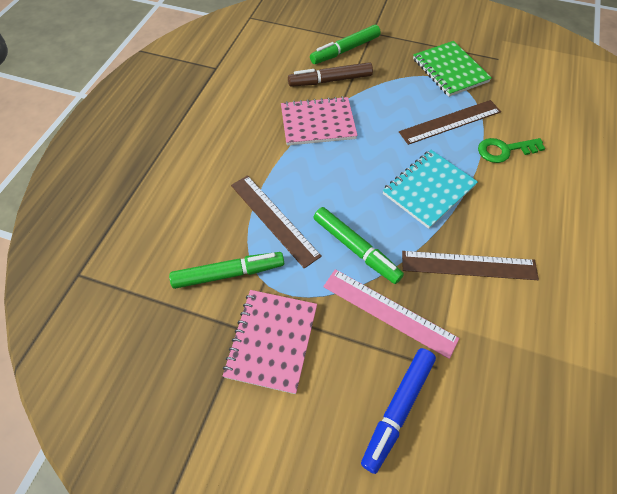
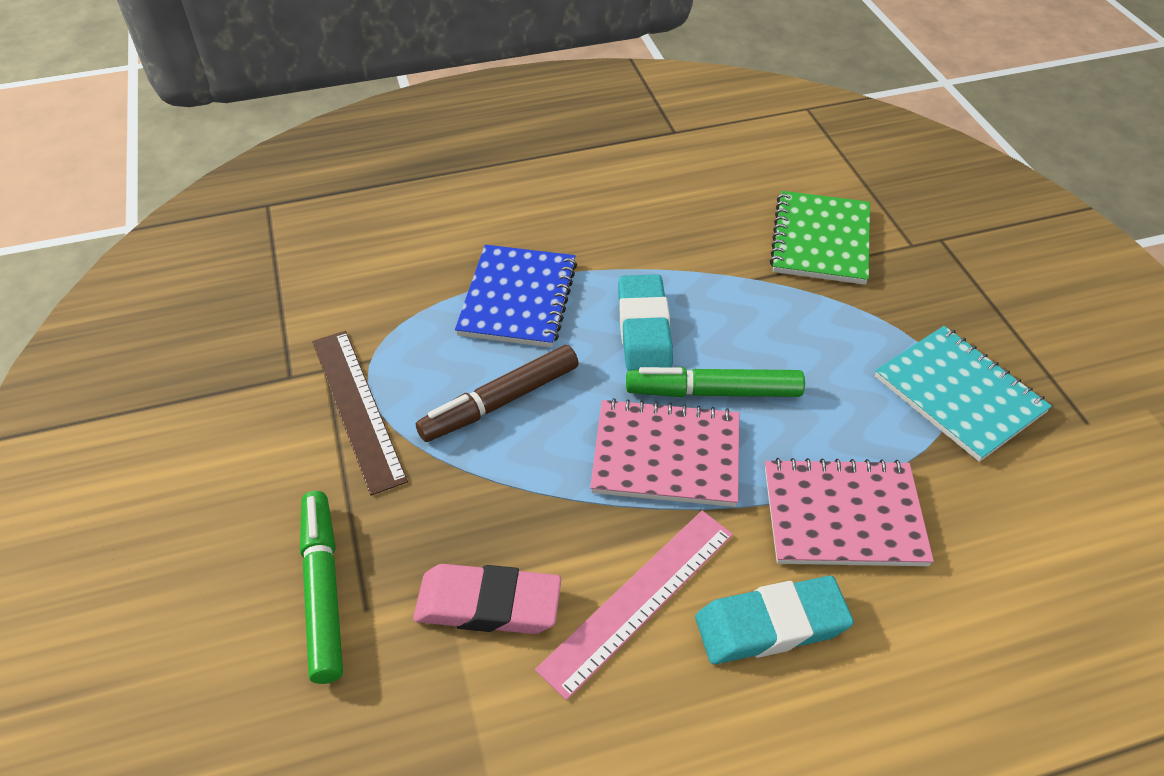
blue marker: 1 -> 0
blue notebook: 0 -> 1
brown ruler: 3 -> 1
green key: 1 -> 0
green marker: 3 -> 2
pink eraser: 0 -> 1
turquoise eraser: 0 -> 2

